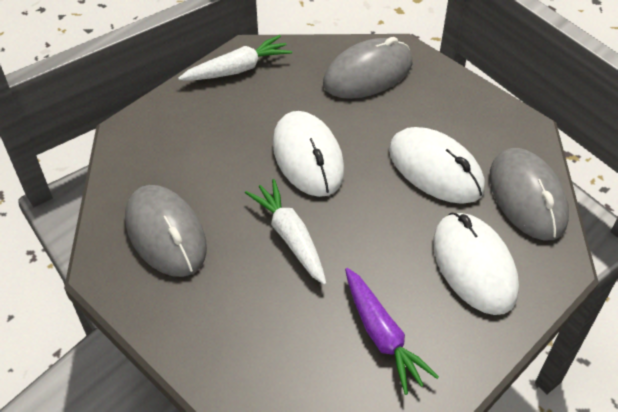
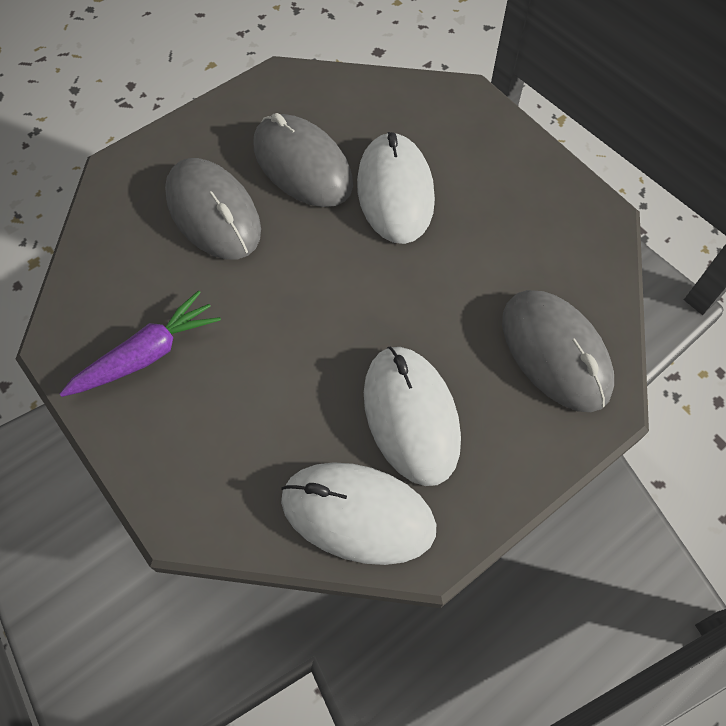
white carrot: 2 -> 0

